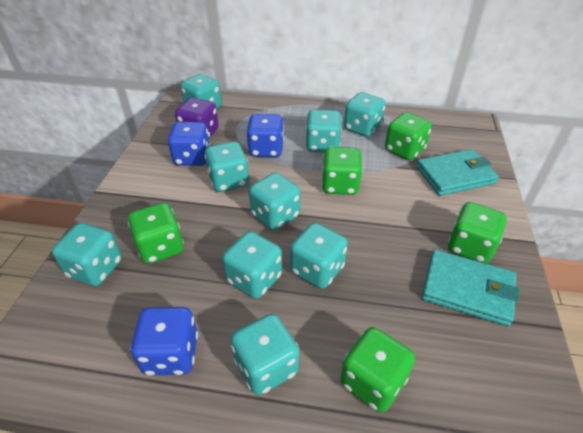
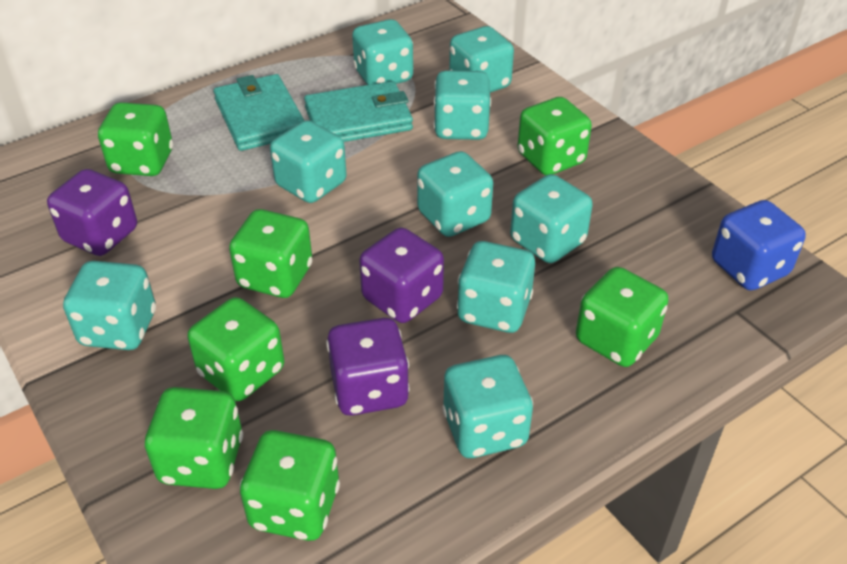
blue dice: 3 -> 1
green dice: 5 -> 7
purple dice: 1 -> 3

